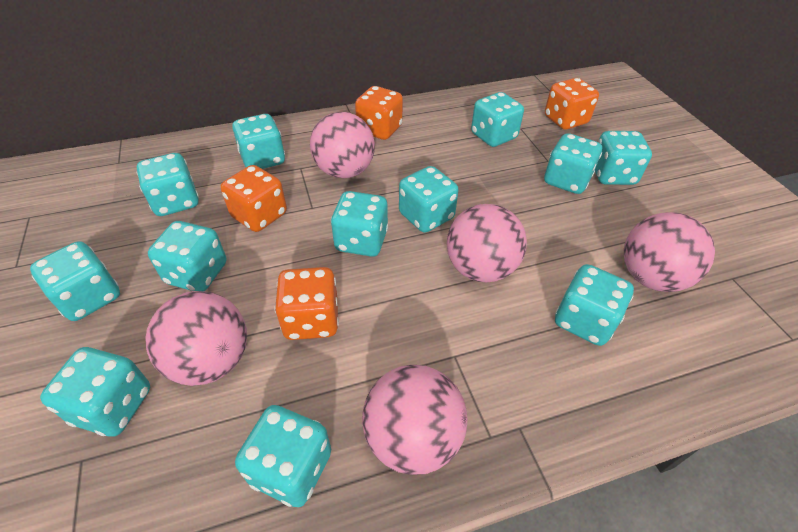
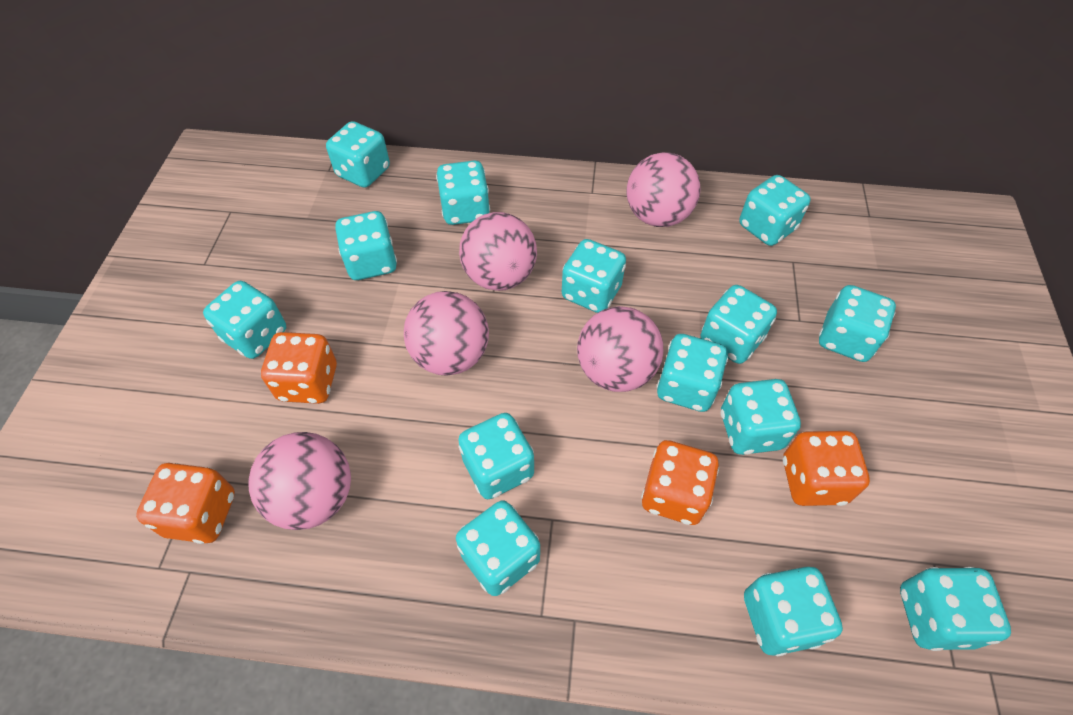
turquoise dice: 12 -> 14

